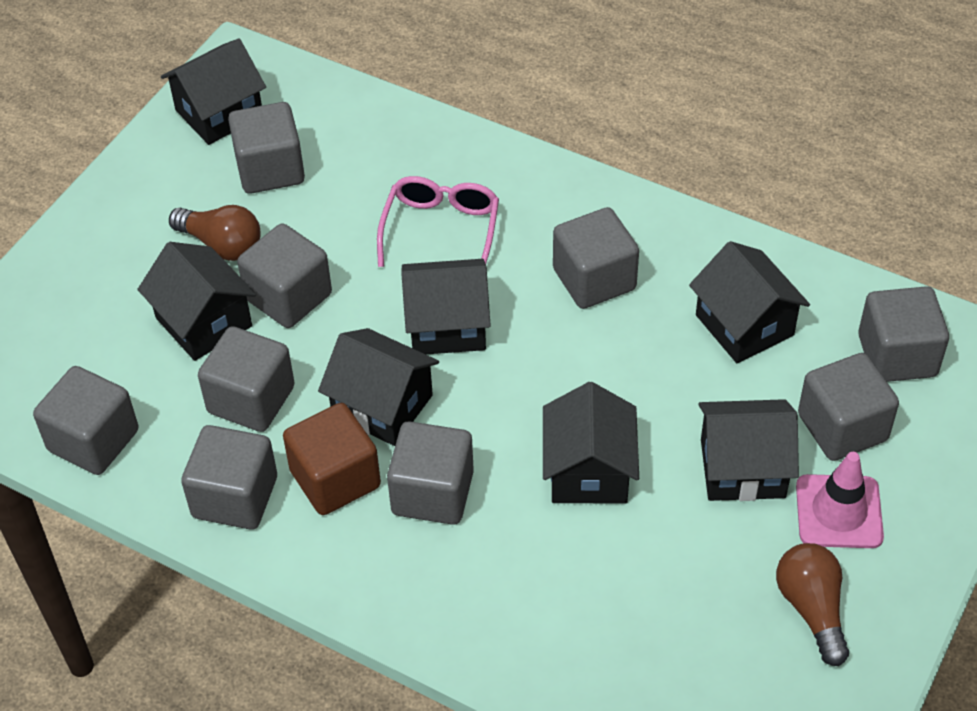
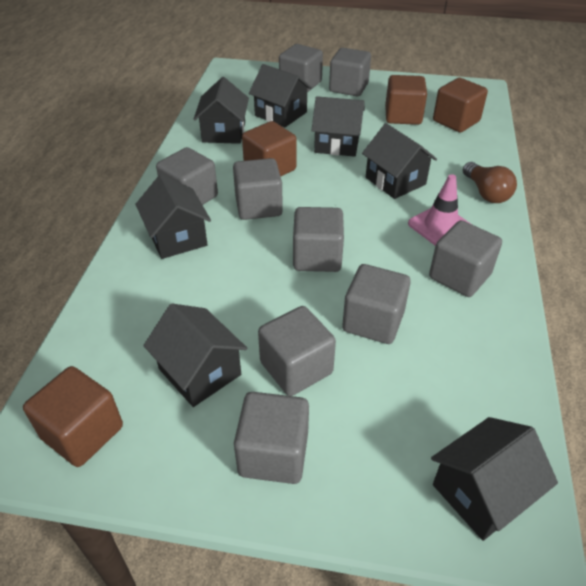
brown cube: 1 -> 4
brown light bulb: 2 -> 1
pink glasses: 1 -> 0

